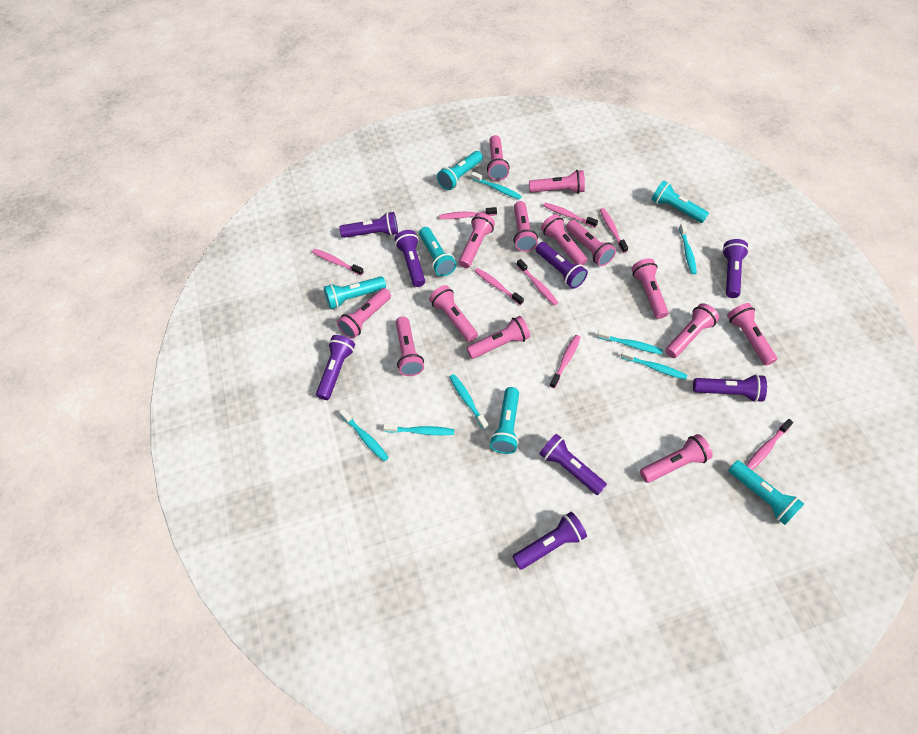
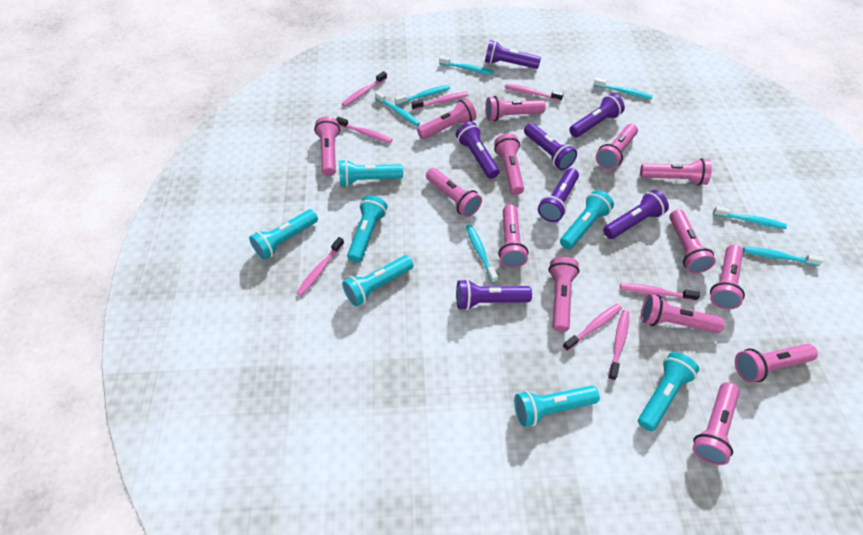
purple flashlight: 8 -> 7
turquoise flashlight: 6 -> 7

